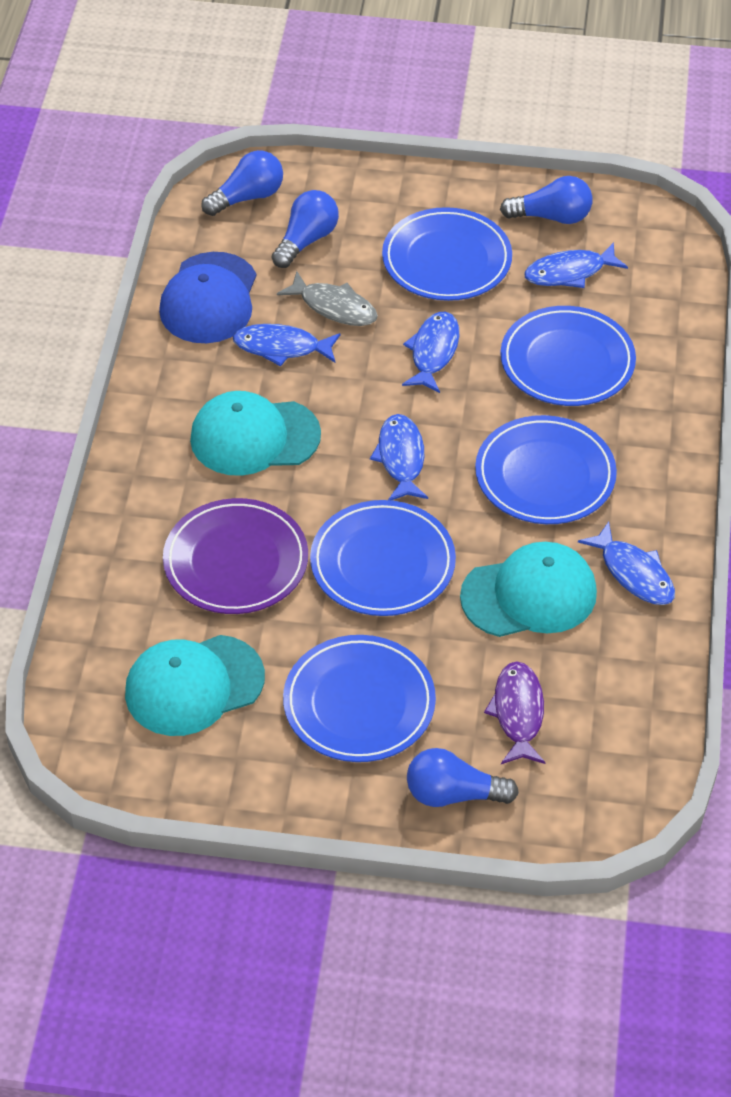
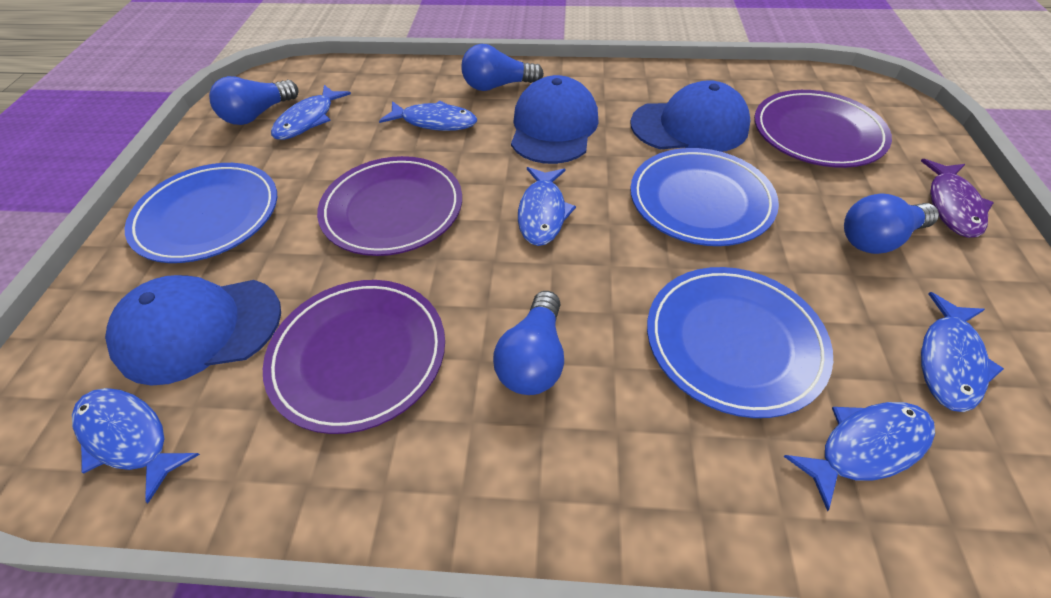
blue cap: 1 -> 3
blue fish: 5 -> 6
blue plate: 5 -> 3
grey fish: 1 -> 0
purple plate: 1 -> 3
turquoise cap: 3 -> 0

